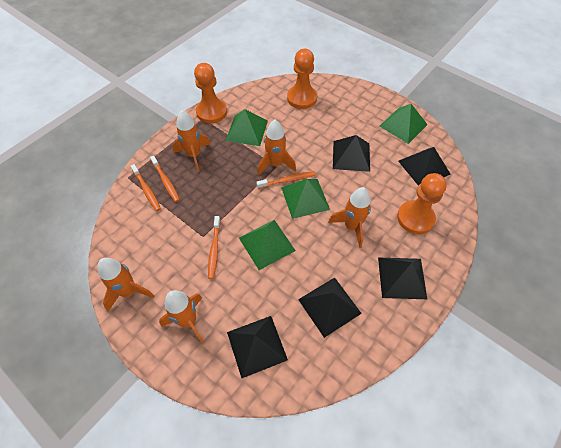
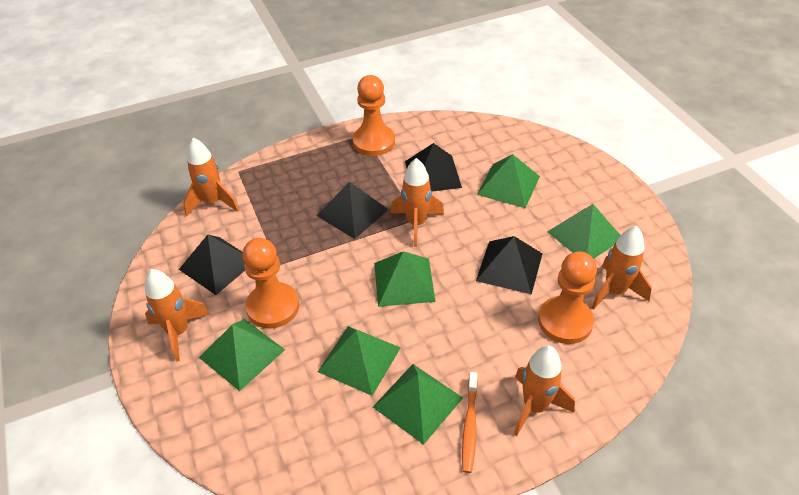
black pyramid: 5 -> 4
green pyramid: 4 -> 6
orange toothbrush: 4 -> 1

